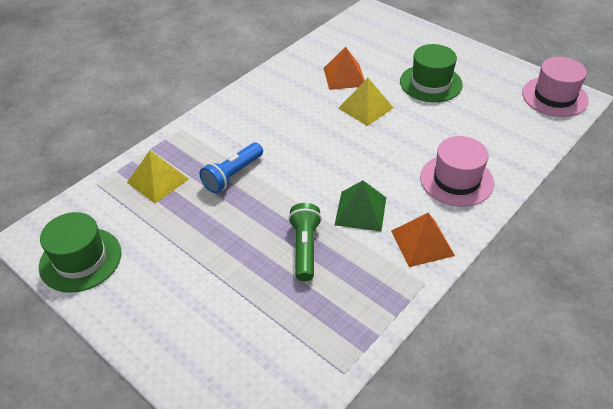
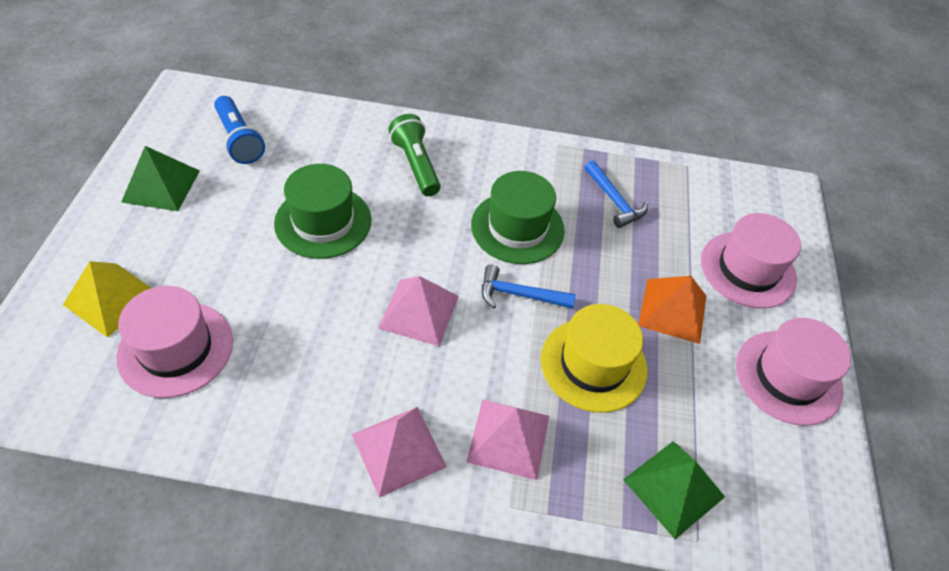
blue hammer: 0 -> 2
green pyramid: 1 -> 2
orange pyramid: 2 -> 1
pink hat: 2 -> 3
pink pyramid: 0 -> 3
yellow hat: 0 -> 1
yellow pyramid: 2 -> 1

